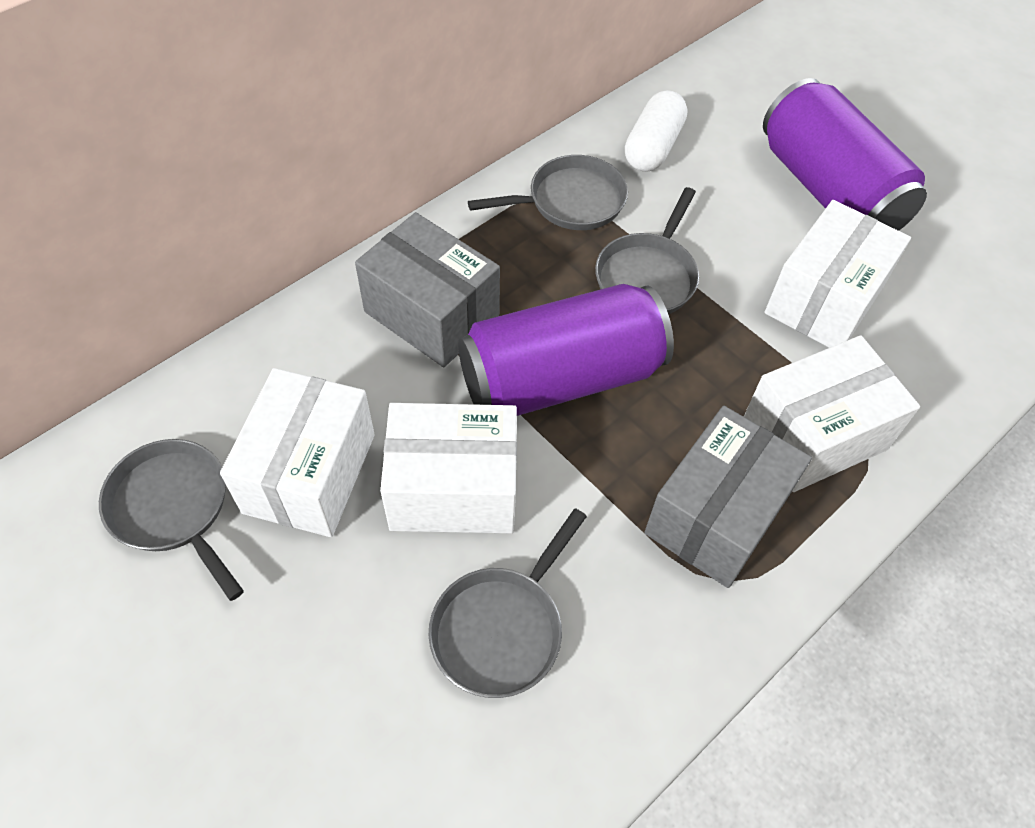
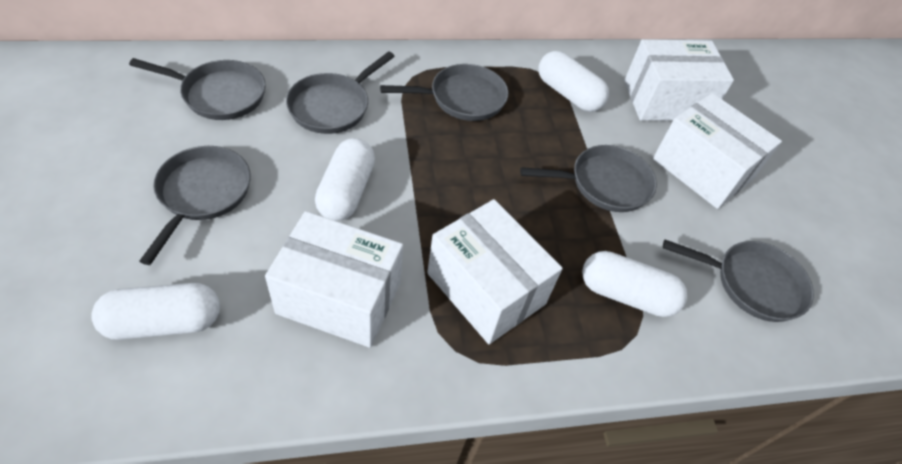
grey box: 2 -> 0
grey pan: 4 -> 6
purple can: 2 -> 0
white capsule: 1 -> 4

